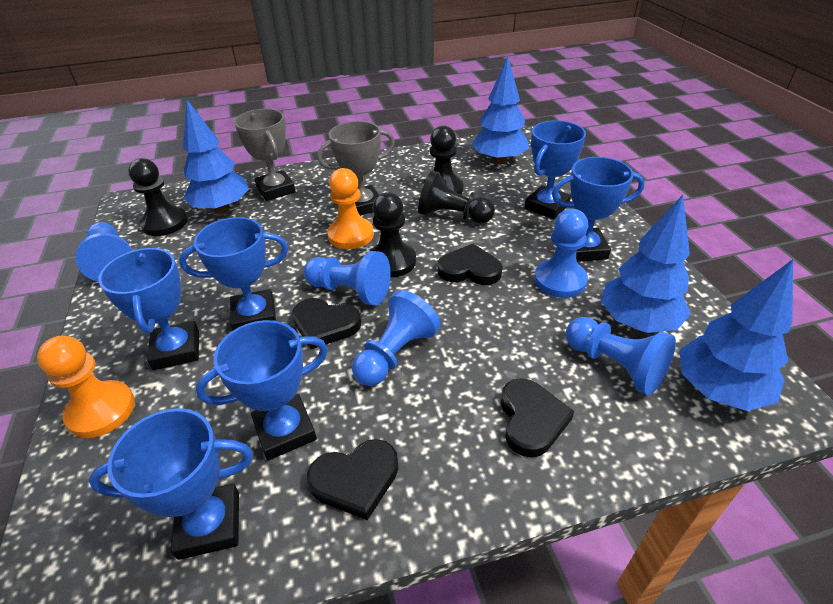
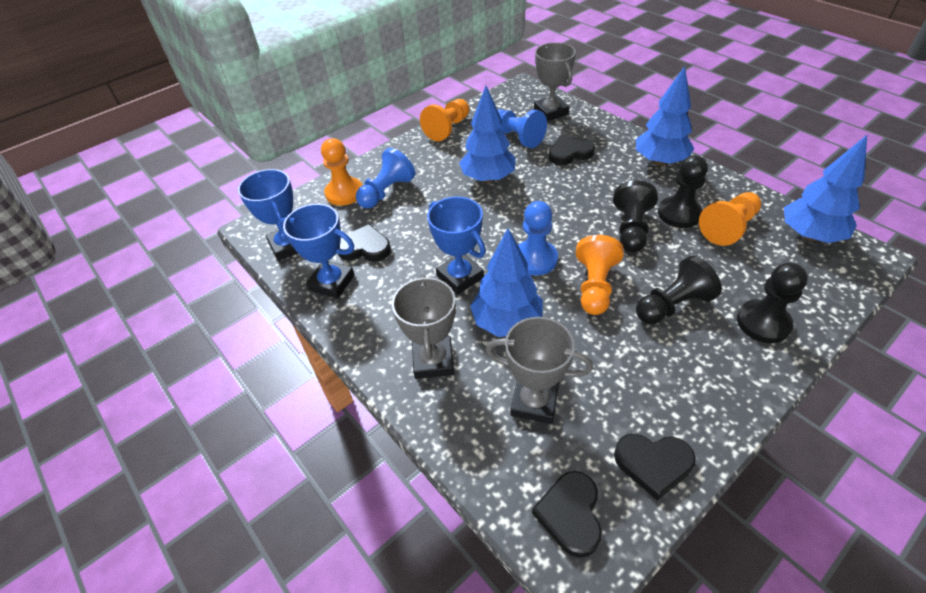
blue pawn: 5 -> 3
blue trophy: 6 -> 3
grey trophy: 2 -> 3
orange pawn: 2 -> 4

